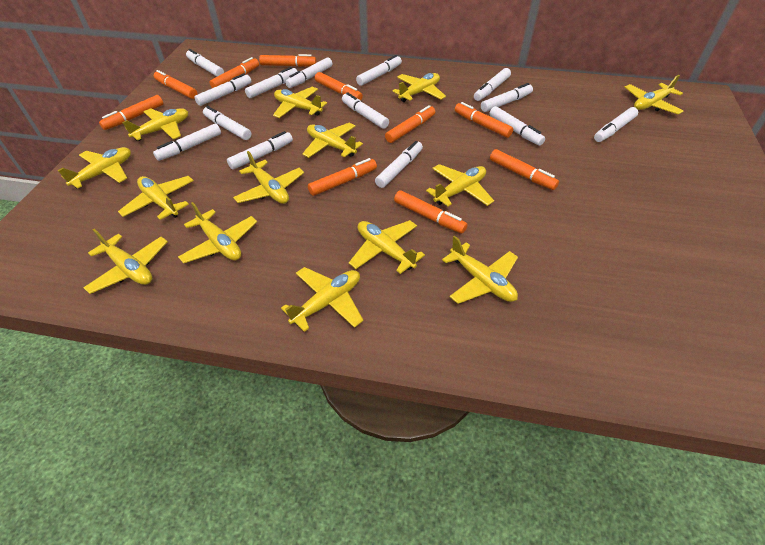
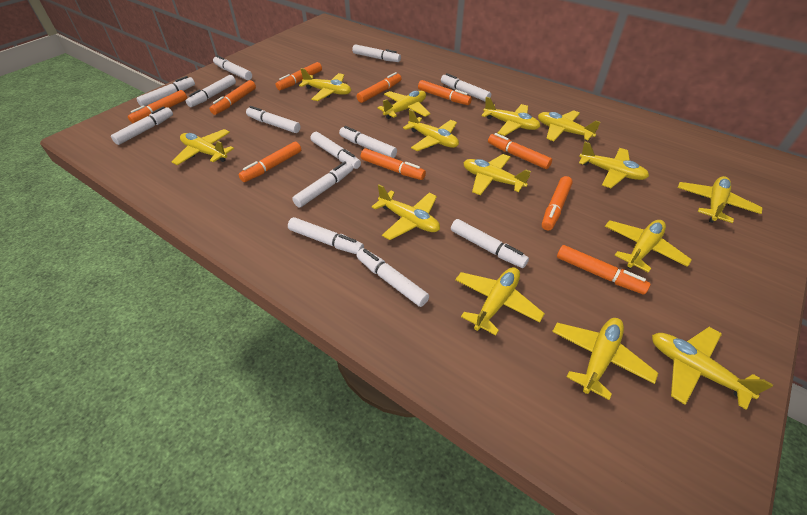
white marker: 14 -> 13

